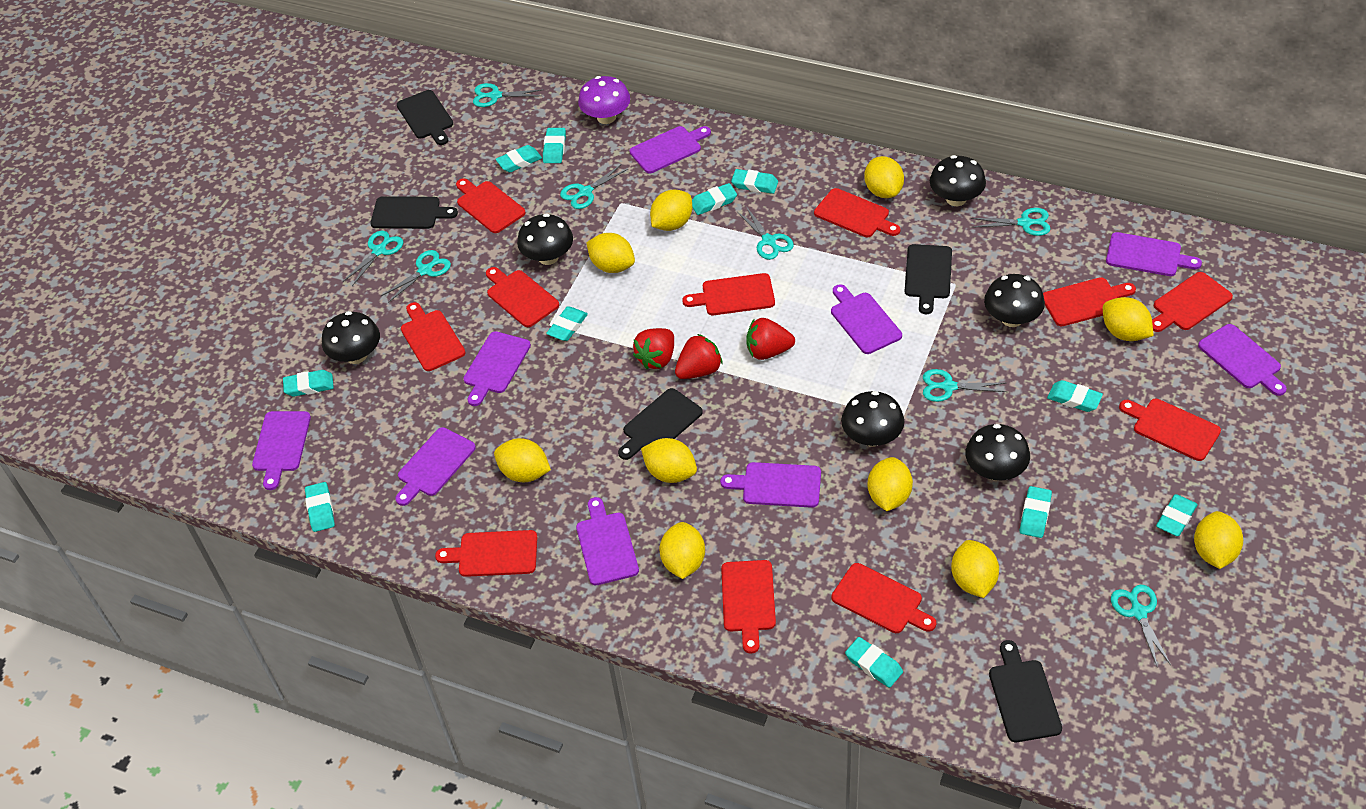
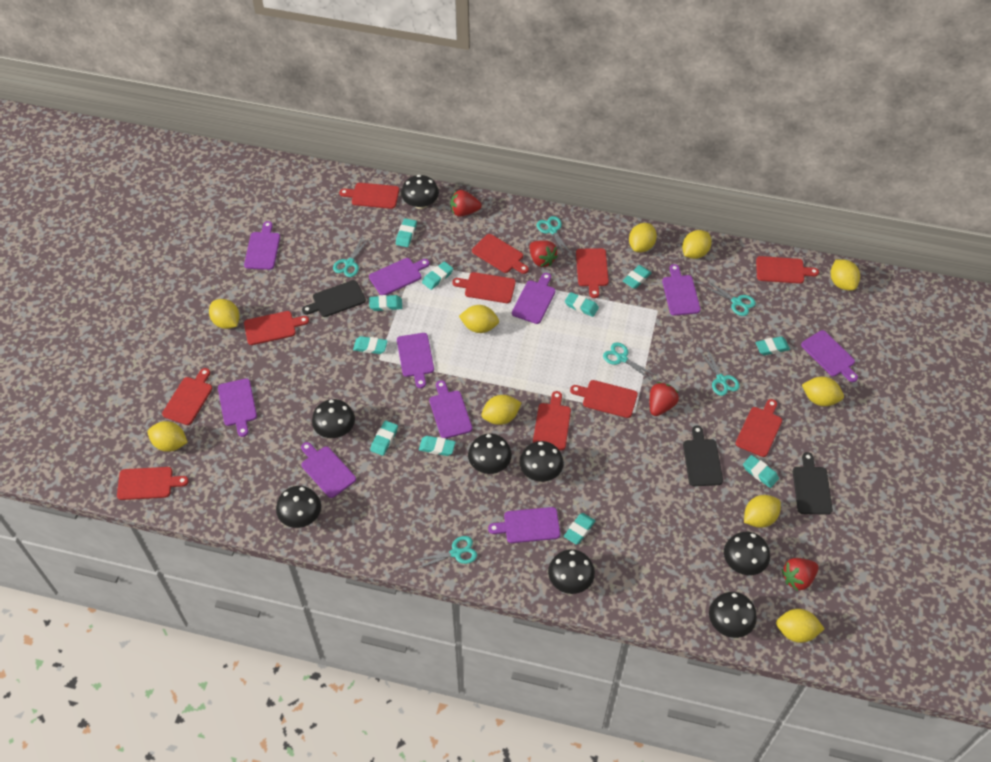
black cutting board: 5 -> 3
black mushroom: 6 -> 8
purple cutting board: 9 -> 10
purple mushroom: 1 -> 0
red strawberry: 3 -> 4
turquoise scissors: 8 -> 6

